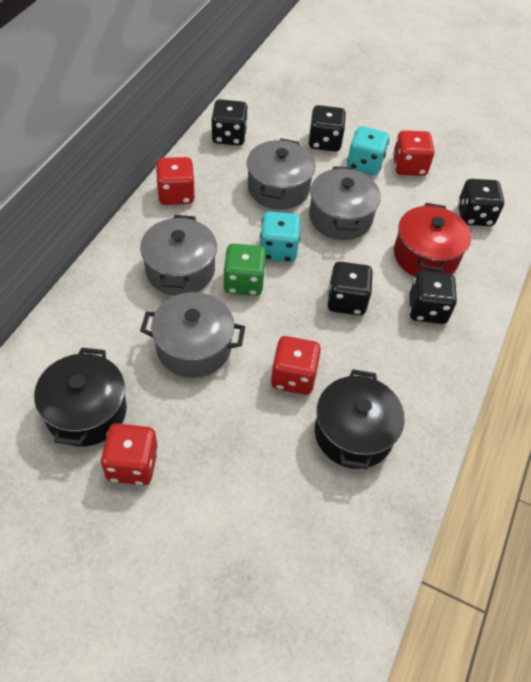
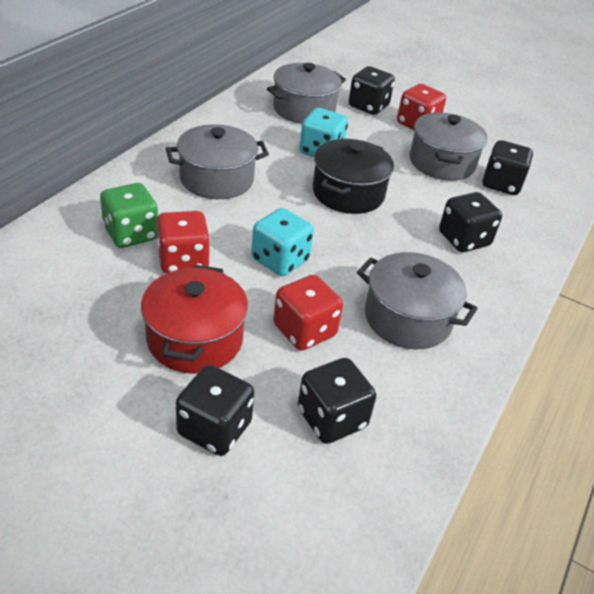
black pot: 2 -> 1
red dice: 4 -> 3

